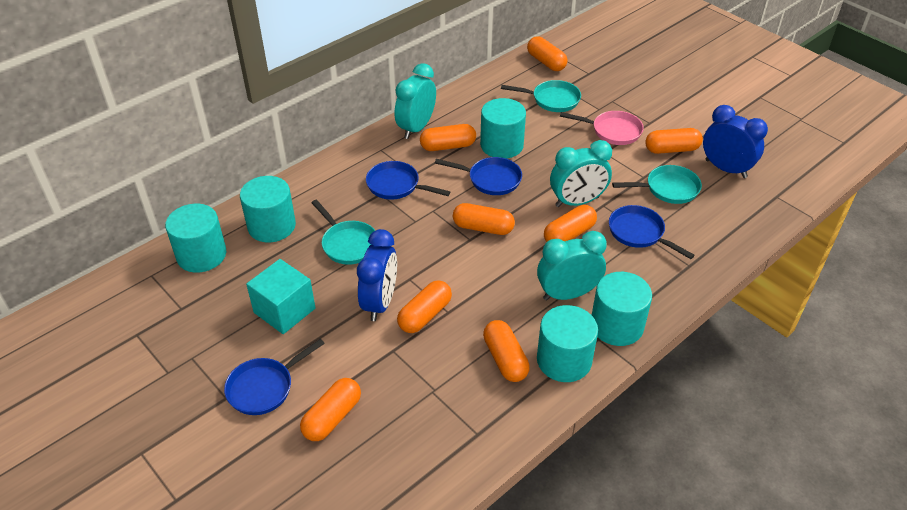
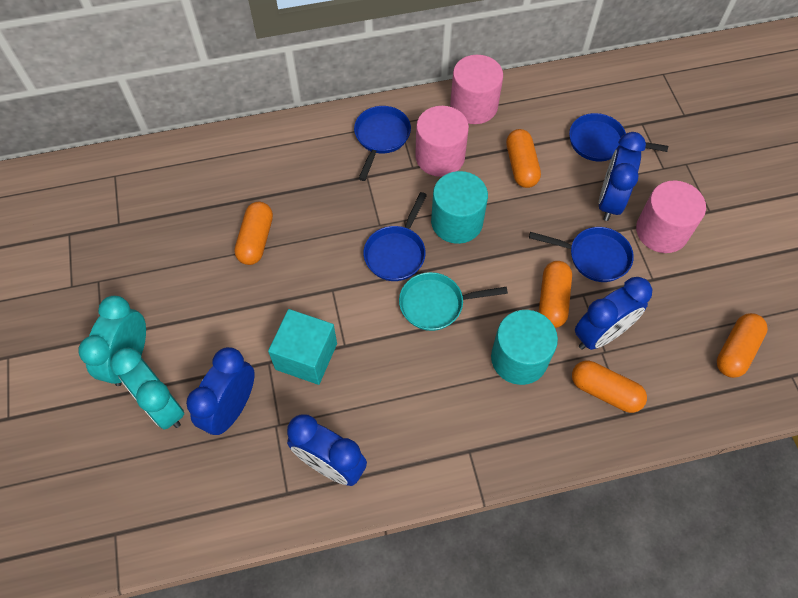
blue clock: 2 -> 4
orange capsule: 8 -> 5
pink cylinder: 0 -> 3
pink pan: 1 -> 0
turquoise clock: 3 -> 2
turquoise cylinder: 5 -> 2
turquoise pan: 3 -> 1

